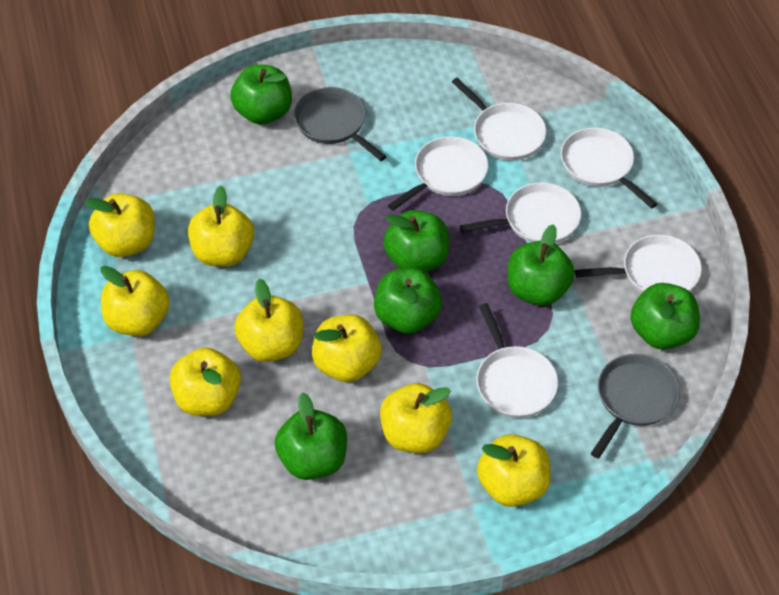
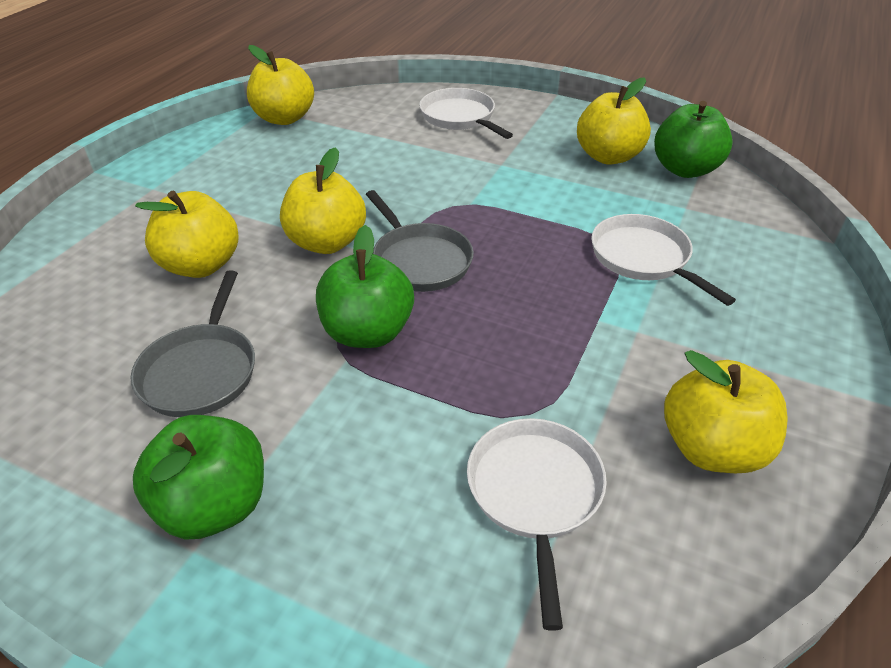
green apple: 6 -> 3
white pan: 6 -> 3
yellow apple: 8 -> 5

